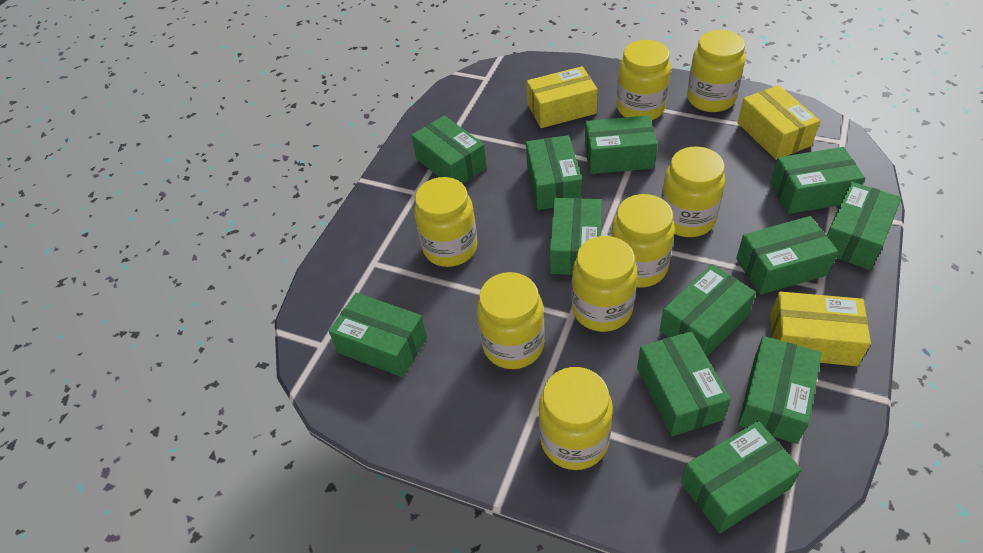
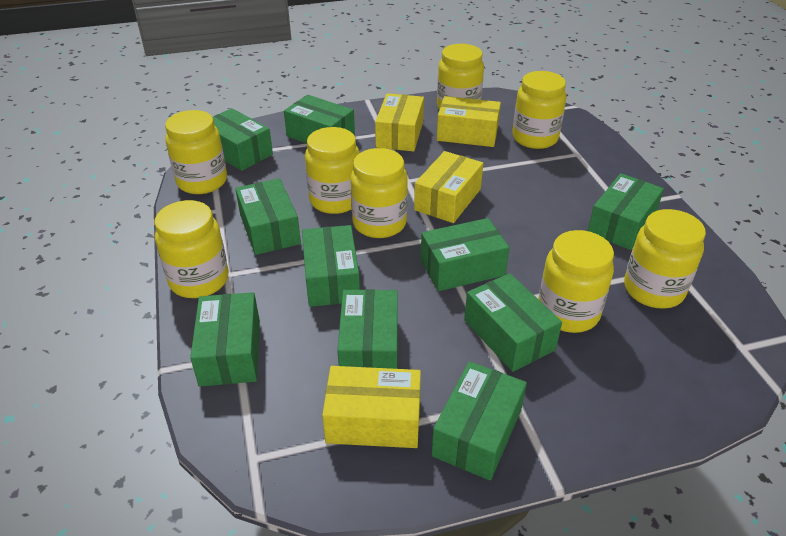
green box: 12 -> 10
yellow box: 3 -> 4

